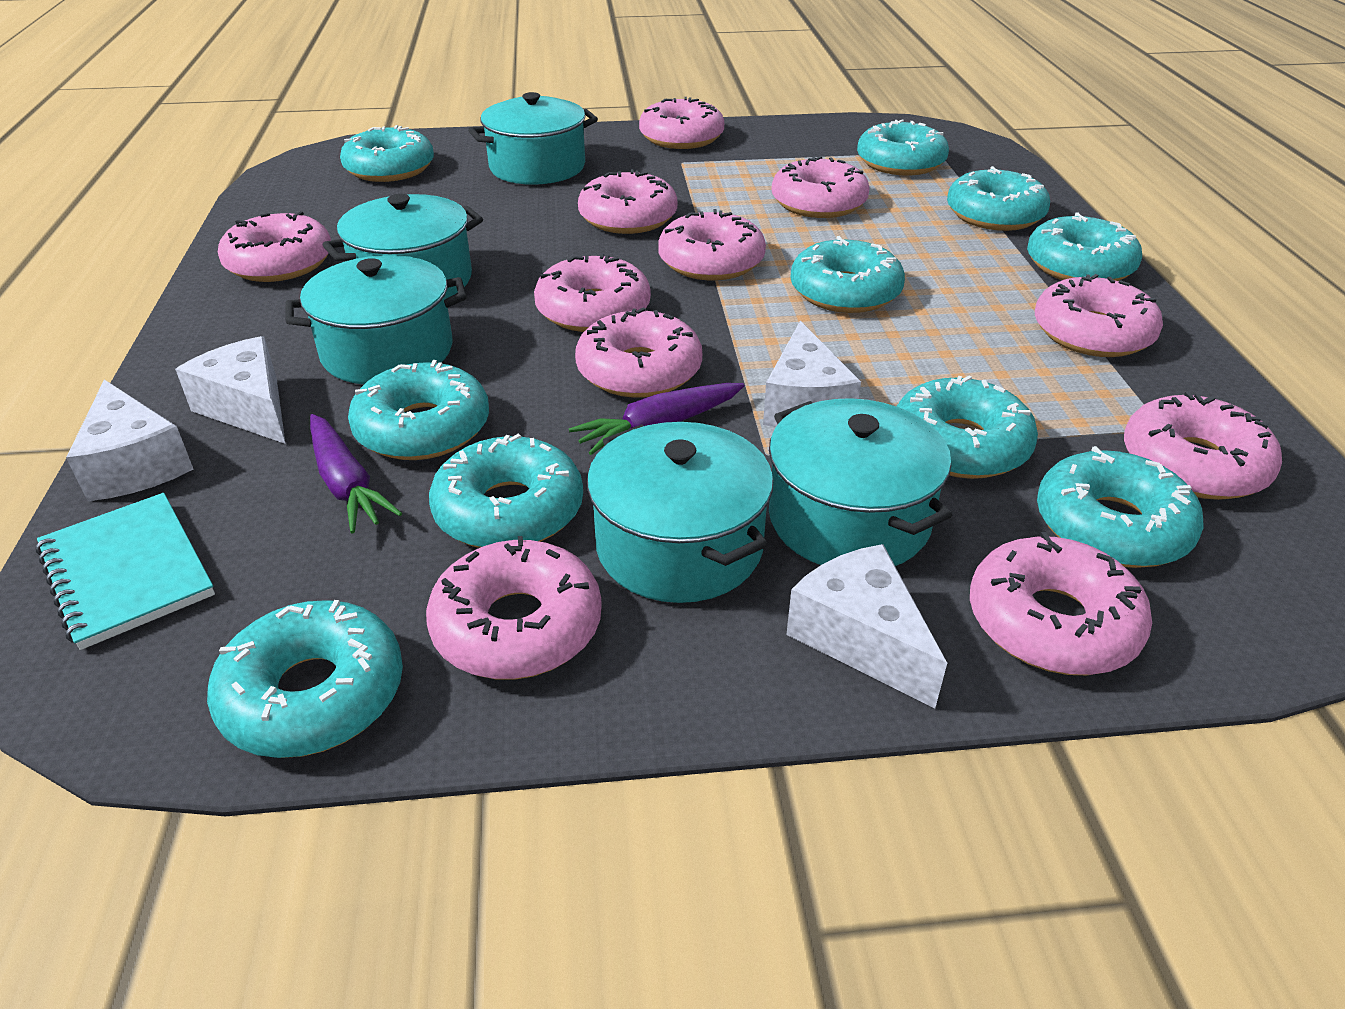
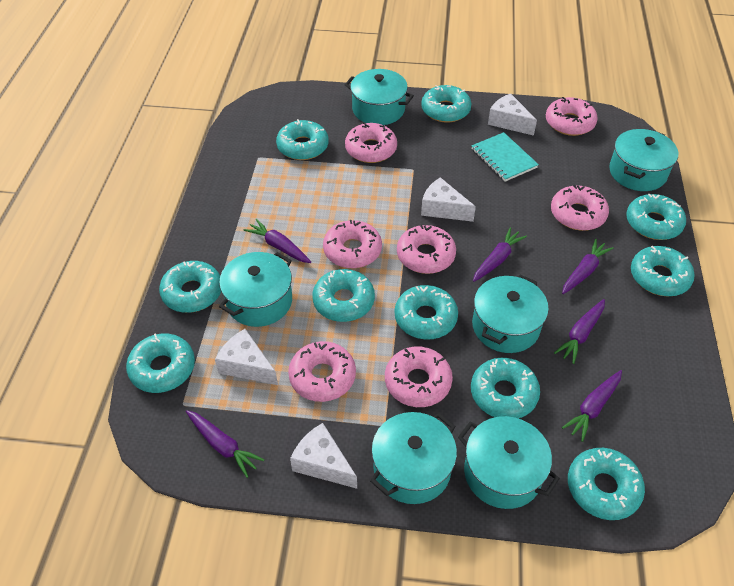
pink donut: 11 -> 7
purple carrot: 2 -> 6
turquoise pot: 5 -> 6

